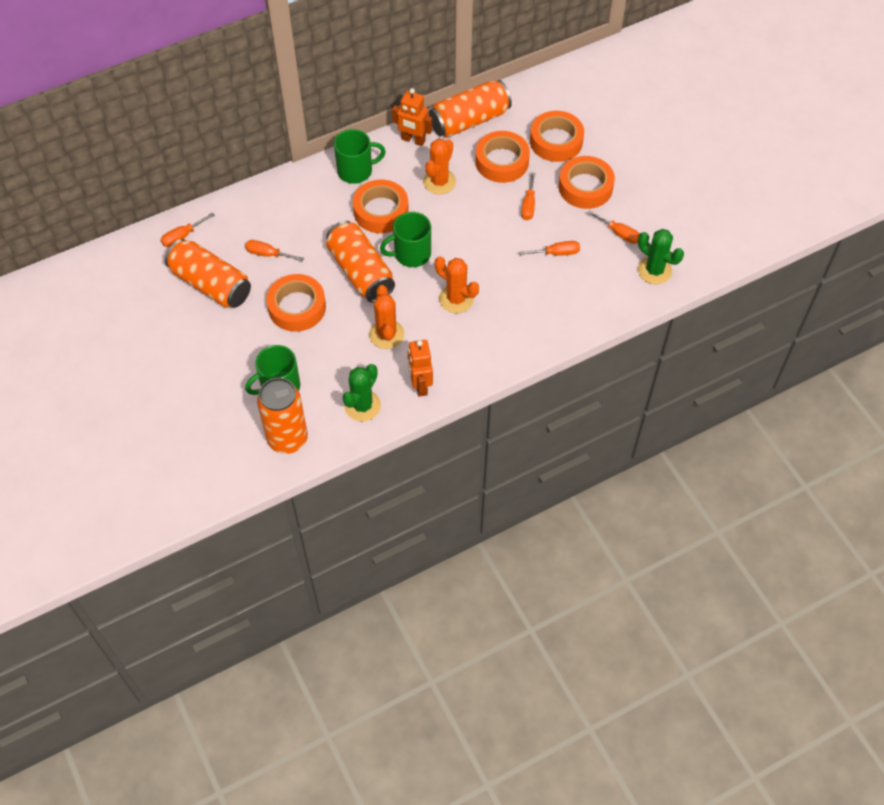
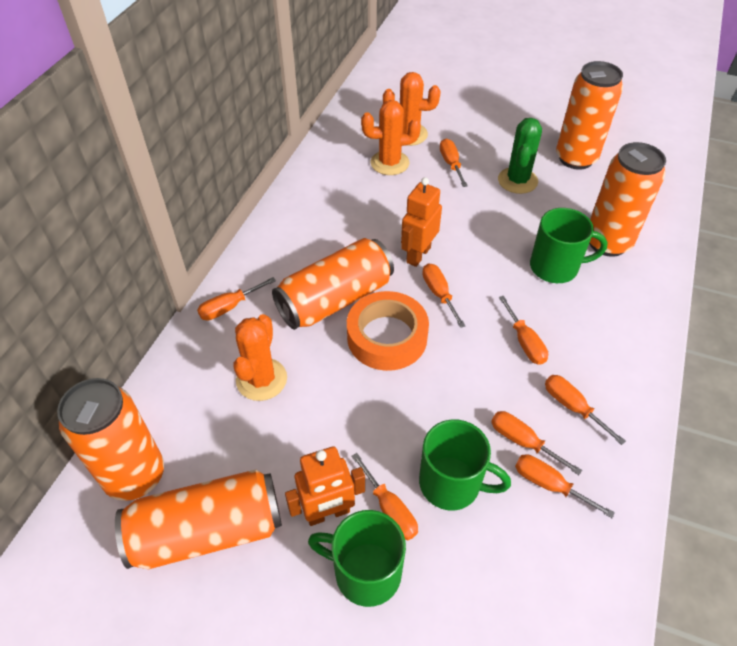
green cactus: 2 -> 1
orange can: 4 -> 5
orange screwdriver: 5 -> 8
orange tape: 5 -> 1

